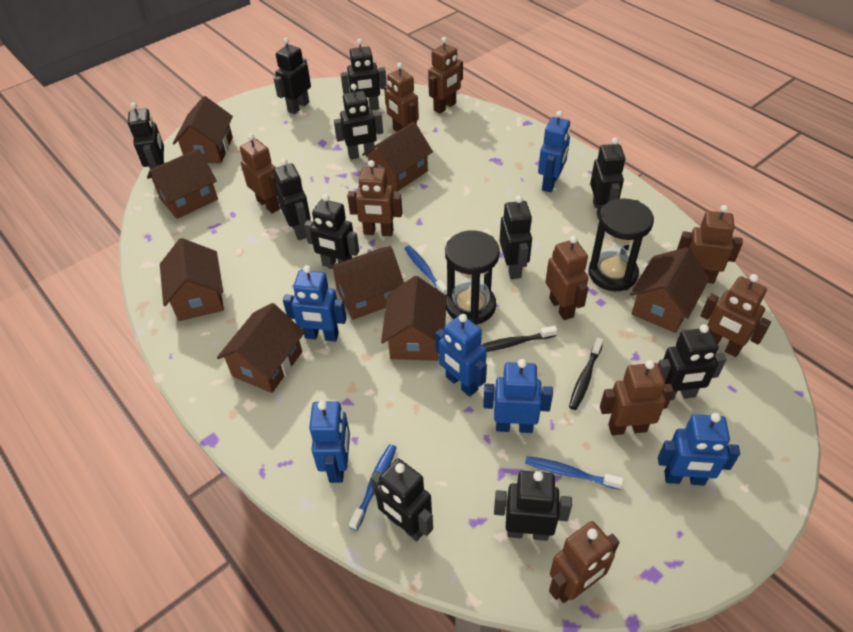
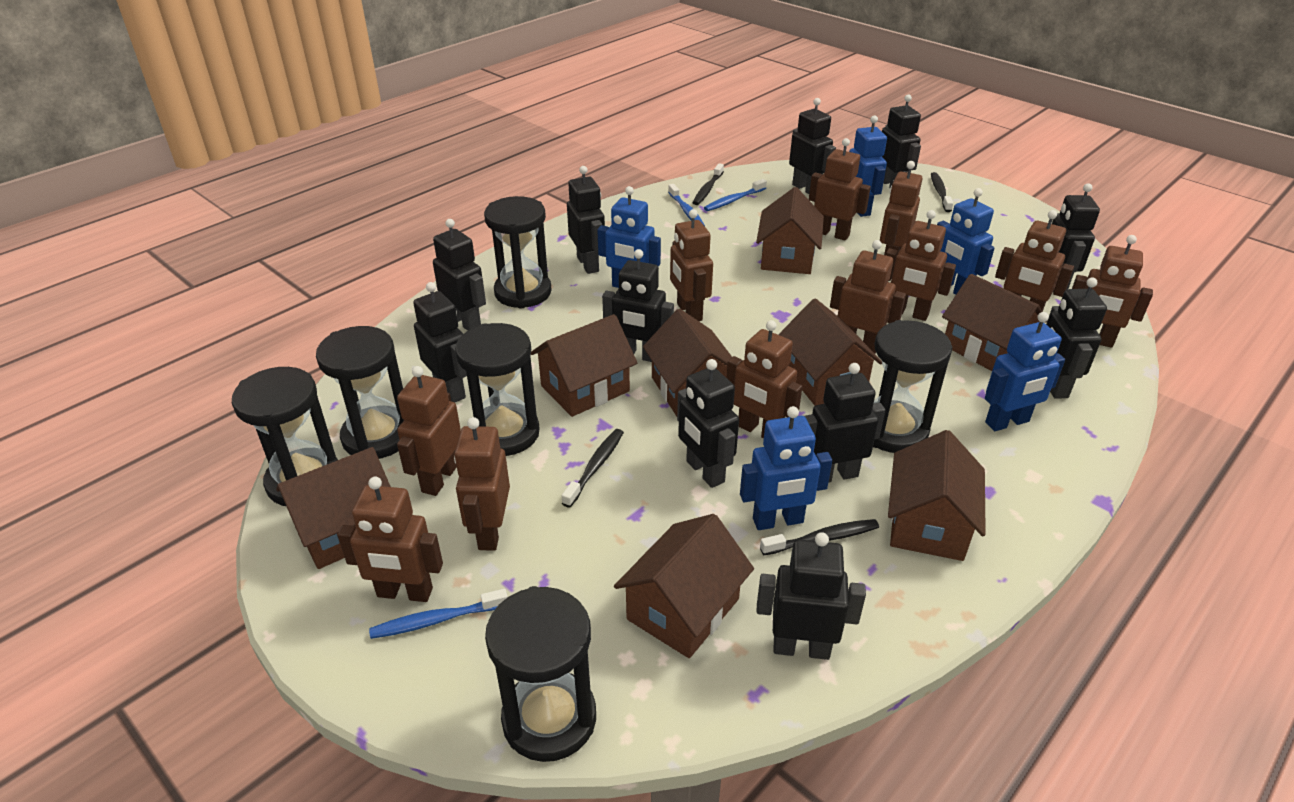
black hourglass: 2 -> 6
black toothbrush: 2 -> 4
blue robot: 6 -> 5
brown robot: 9 -> 11

